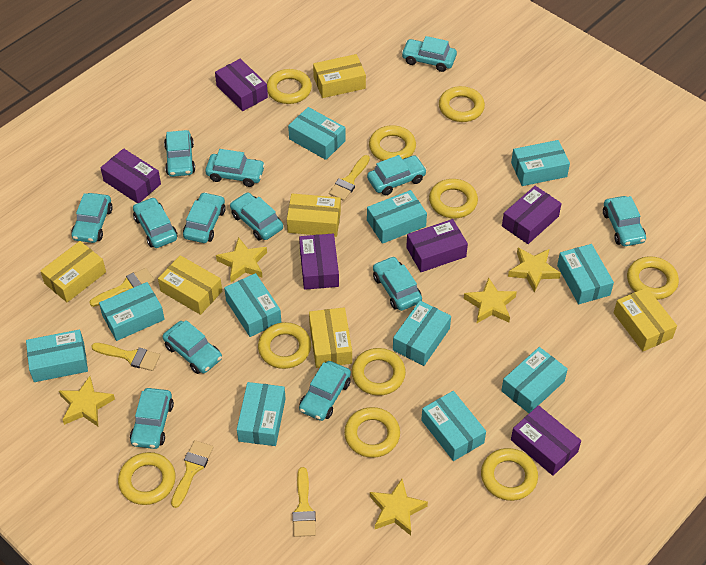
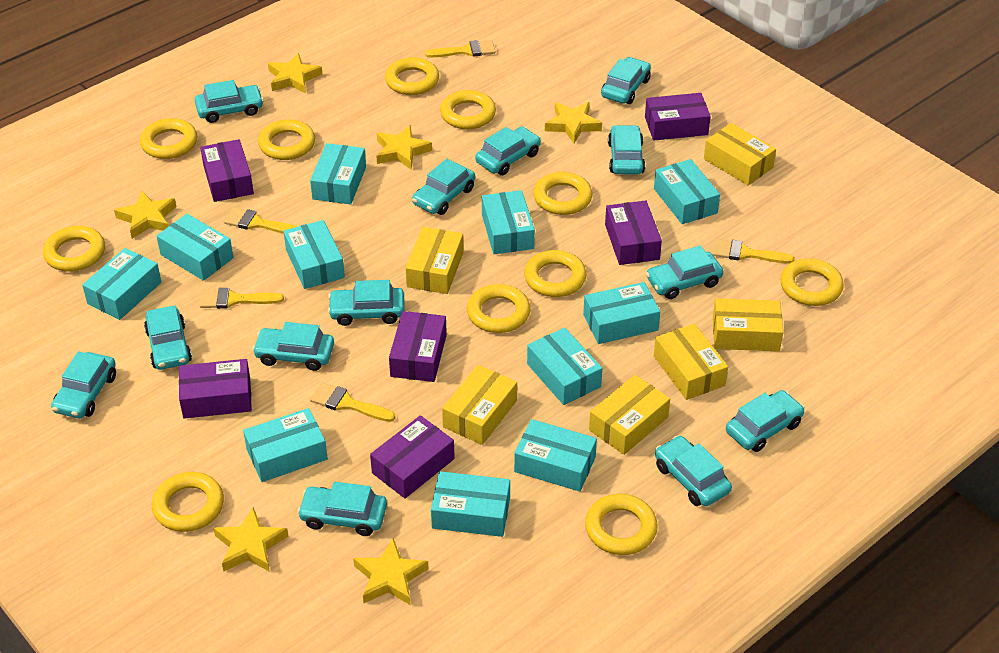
yellow ring: 10 -> 11
yellow star: 5 -> 6

